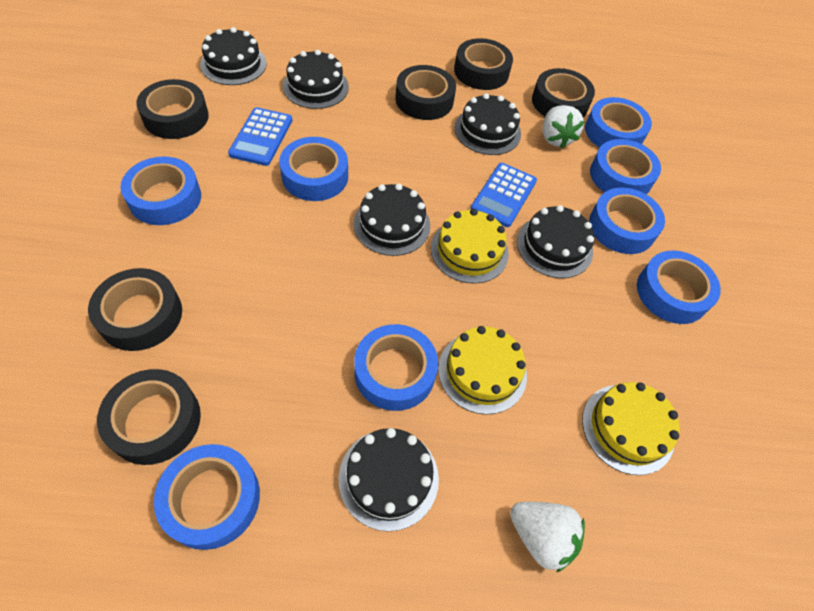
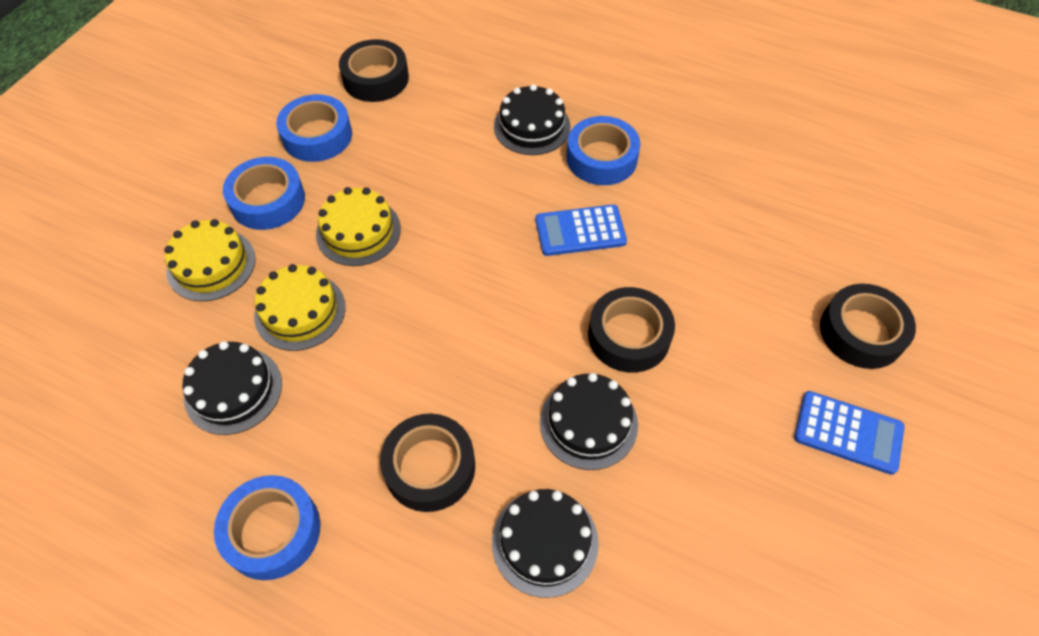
black cake: 6 -> 4
black tape: 6 -> 4
blue tape: 8 -> 4
white strawberry: 2 -> 0

